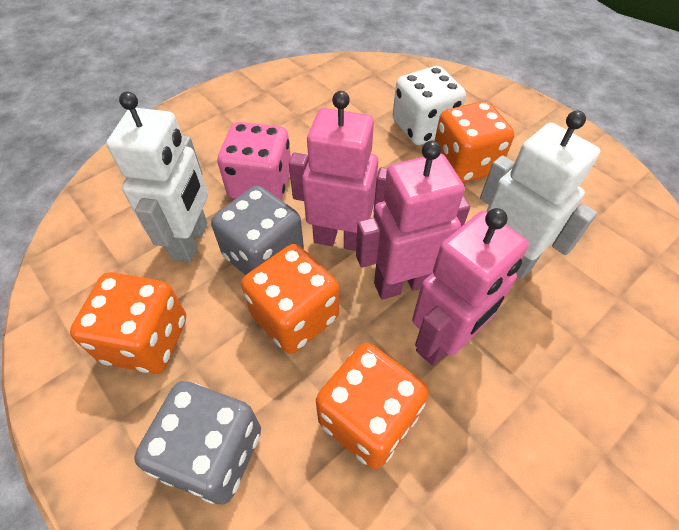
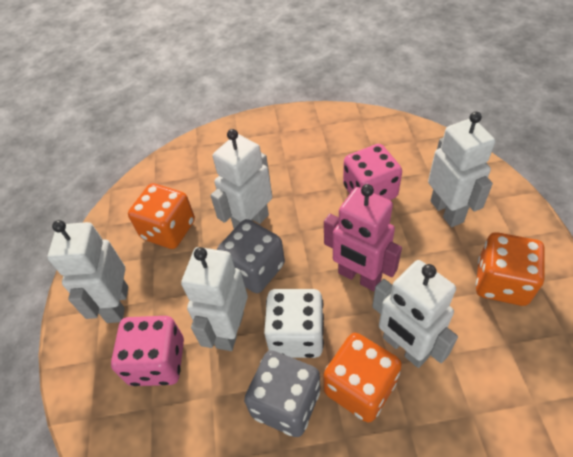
orange dice: 4 -> 3
pink dice: 1 -> 2
pink robot: 3 -> 1
white robot: 2 -> 5

